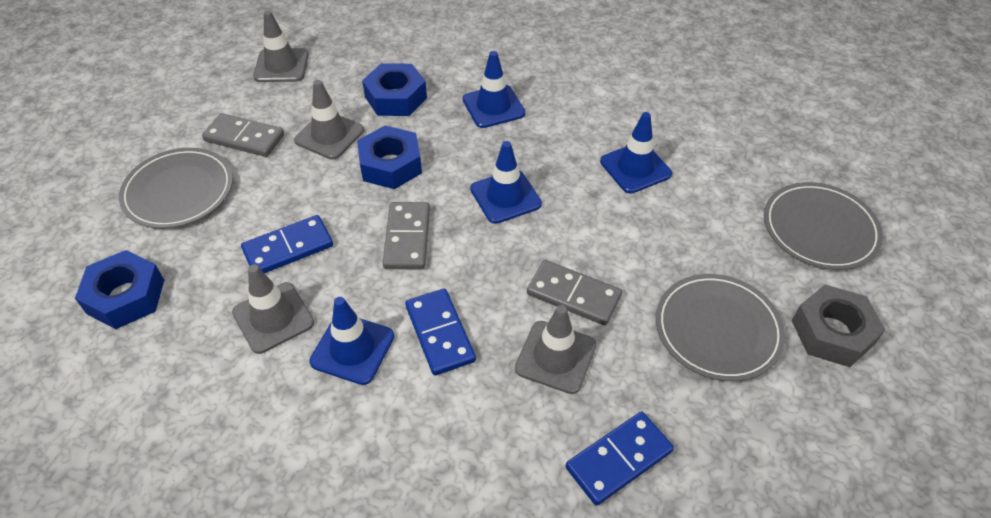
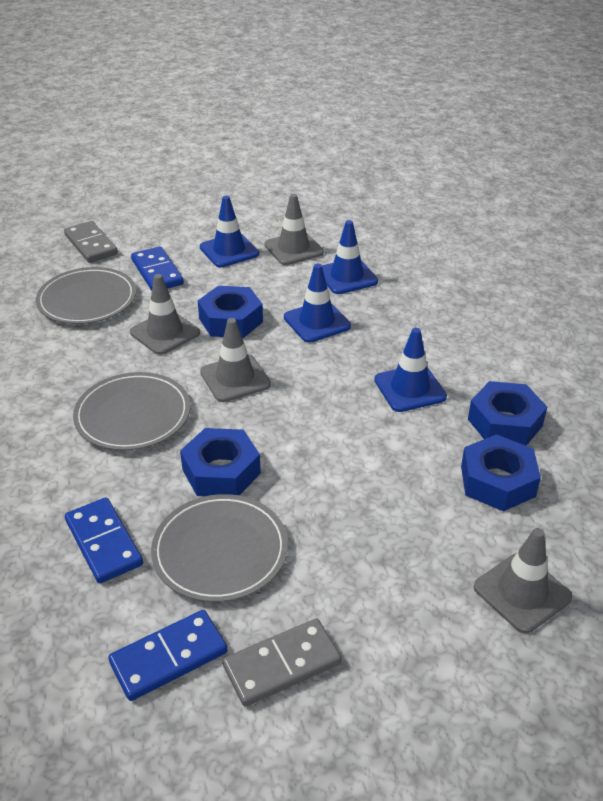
blue nut: 3 -> 4
grey domino: 3 -> 2
grey nut: 1 -> 0

